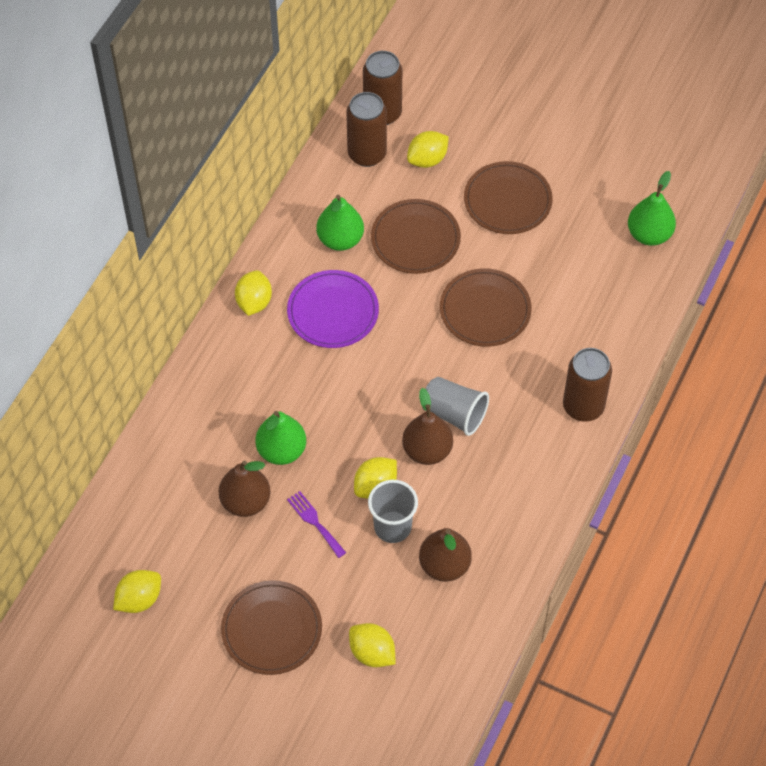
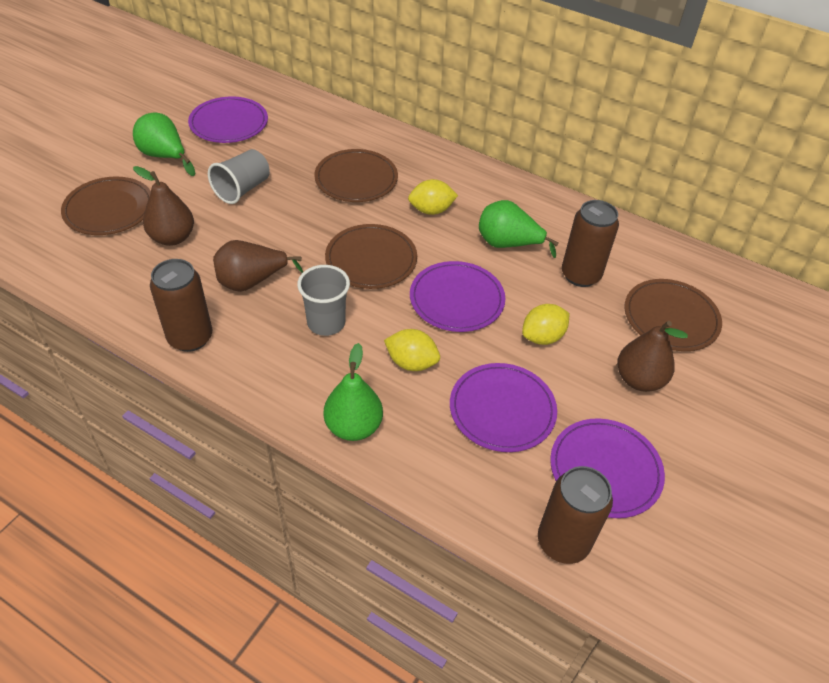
purple fork: 1 -> 0
purple plate: 1 -> 4
yellow lemon: 5 -> 3

